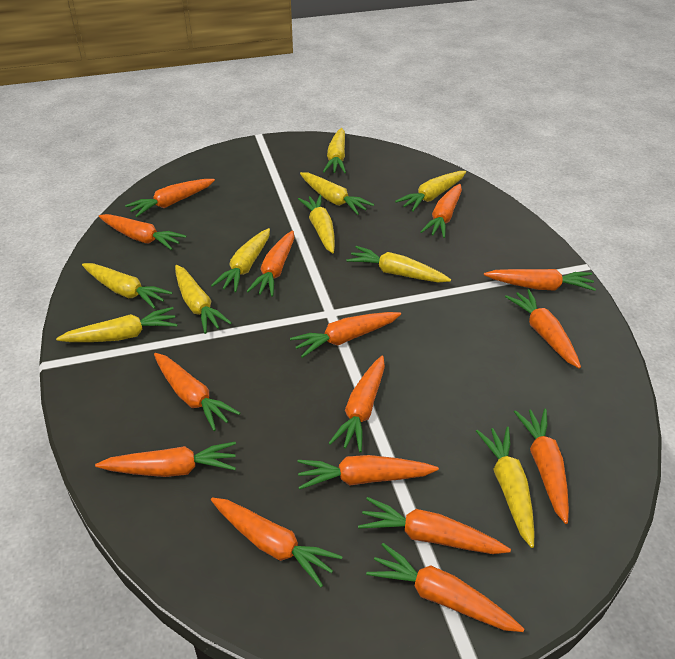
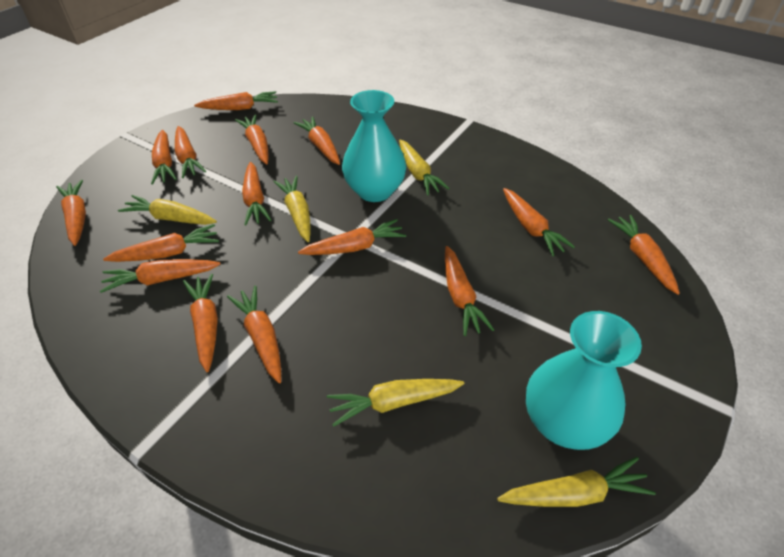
turquoise vase: 0 -> 2
yellow carrot: 10 -> 5

